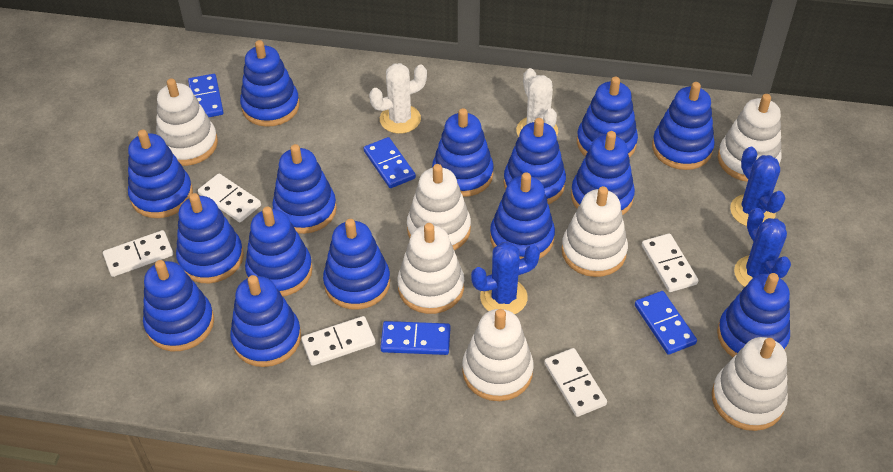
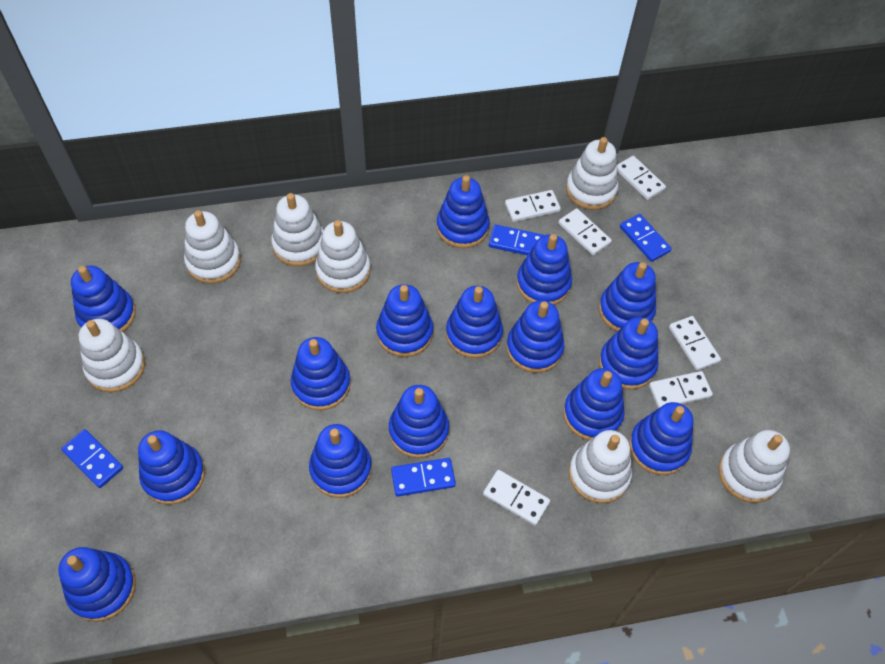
blue cactus: 3 -> 0
white cactus: 2 -> 0
white domino: 5 -> 6

